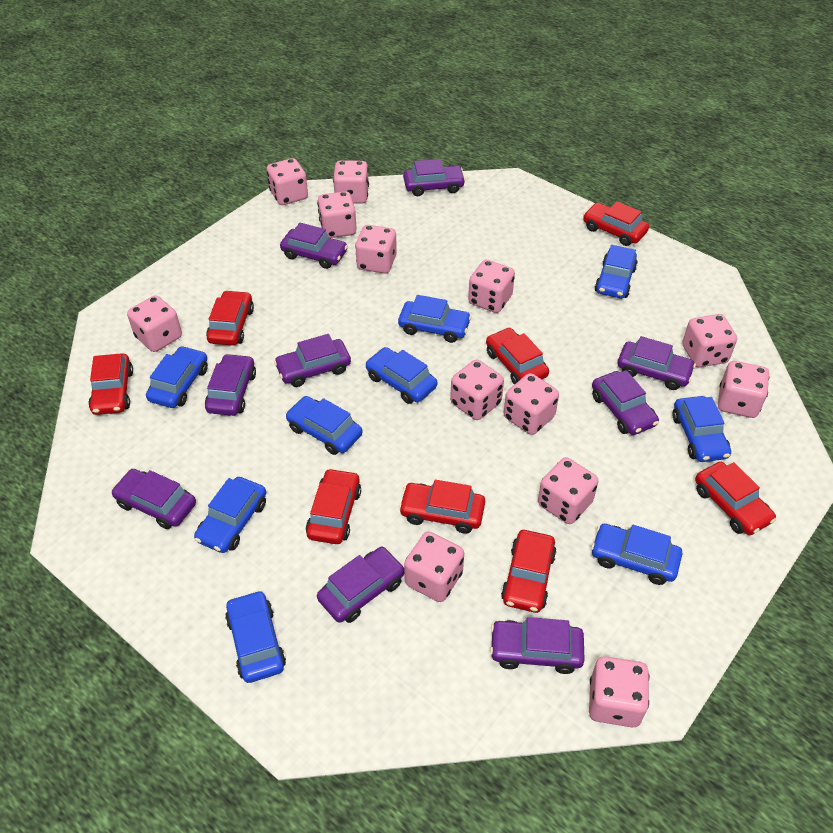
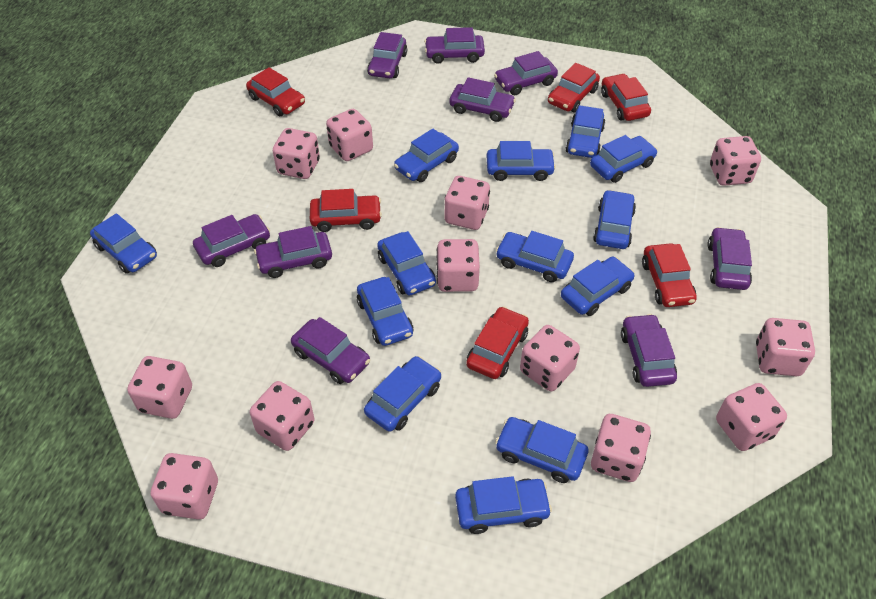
blue car: 9 -> 13
pink dice: 13 -> 12
red car: 8 -> 6

